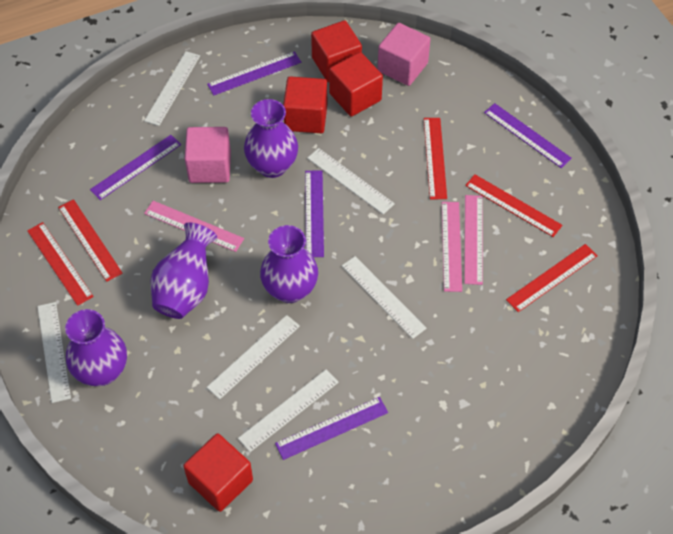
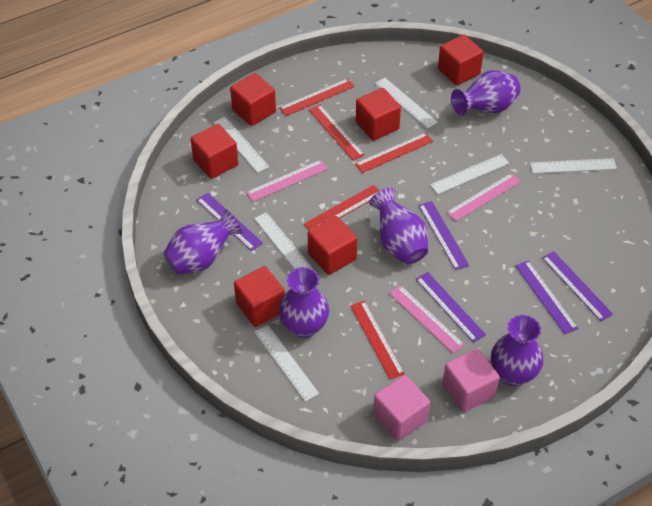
purple vase: 4 -> 5
red cube: 4 -> 6

